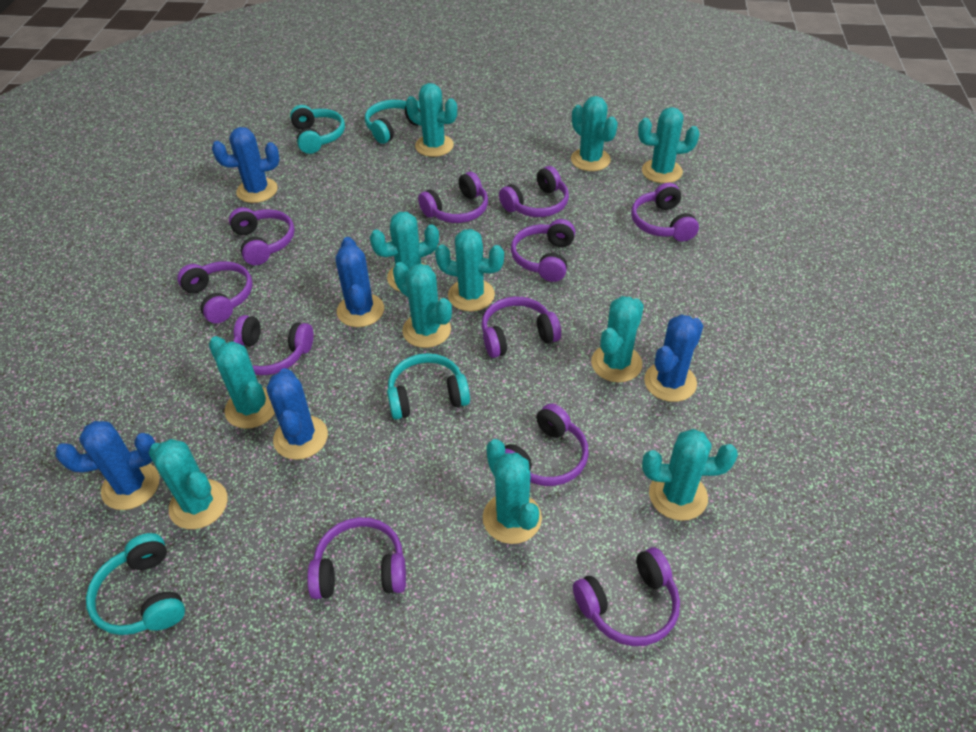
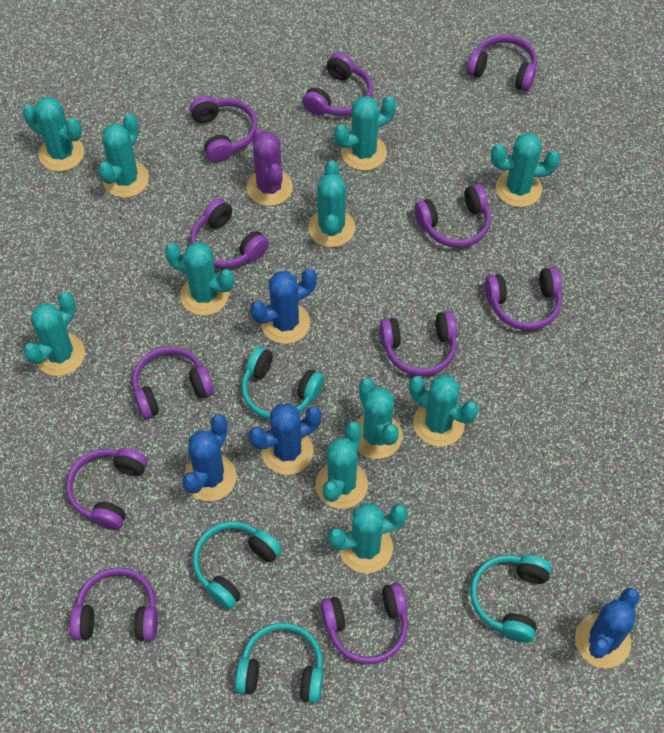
blue cactus: 5 -> 4
purple cactus: 0 -> 1

